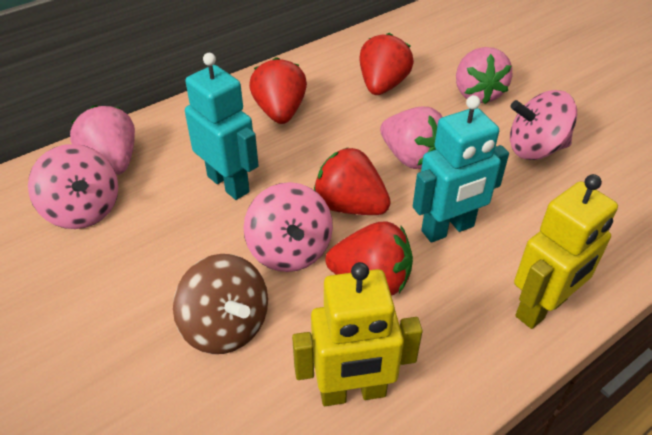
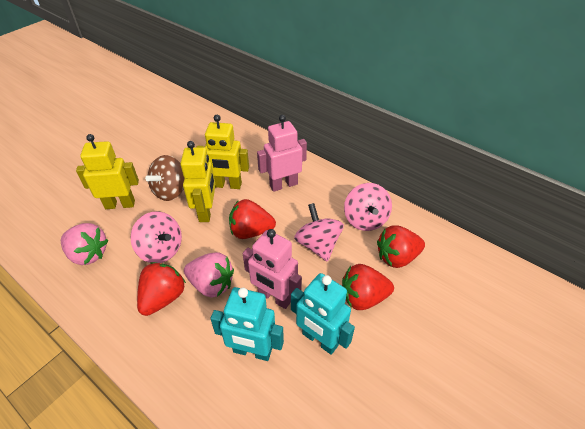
pink robot: 0 -> 2
pink strawberry: 3 -> 2
yellow robot: 2 -> 3

